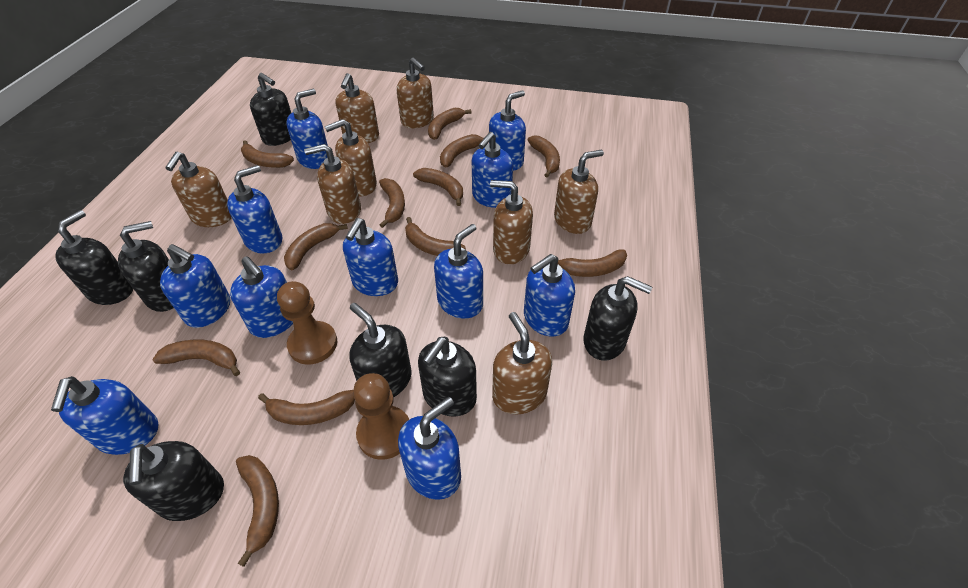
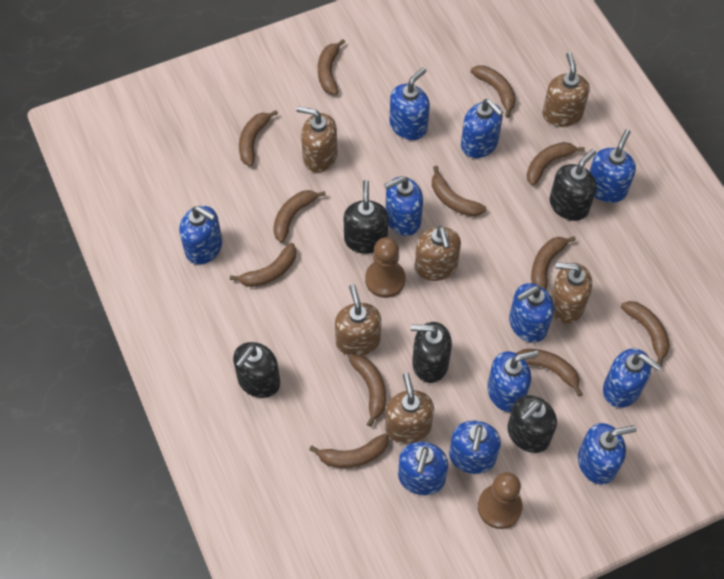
black soap dispenser: 7 -> 5
brown soap dispenser: 8 -> 6

